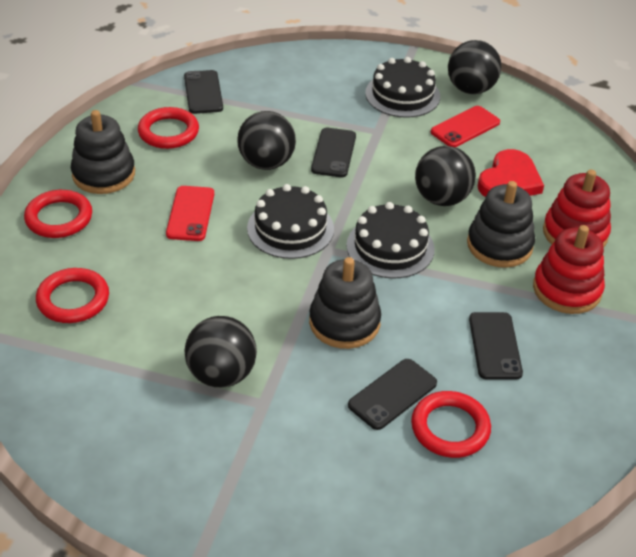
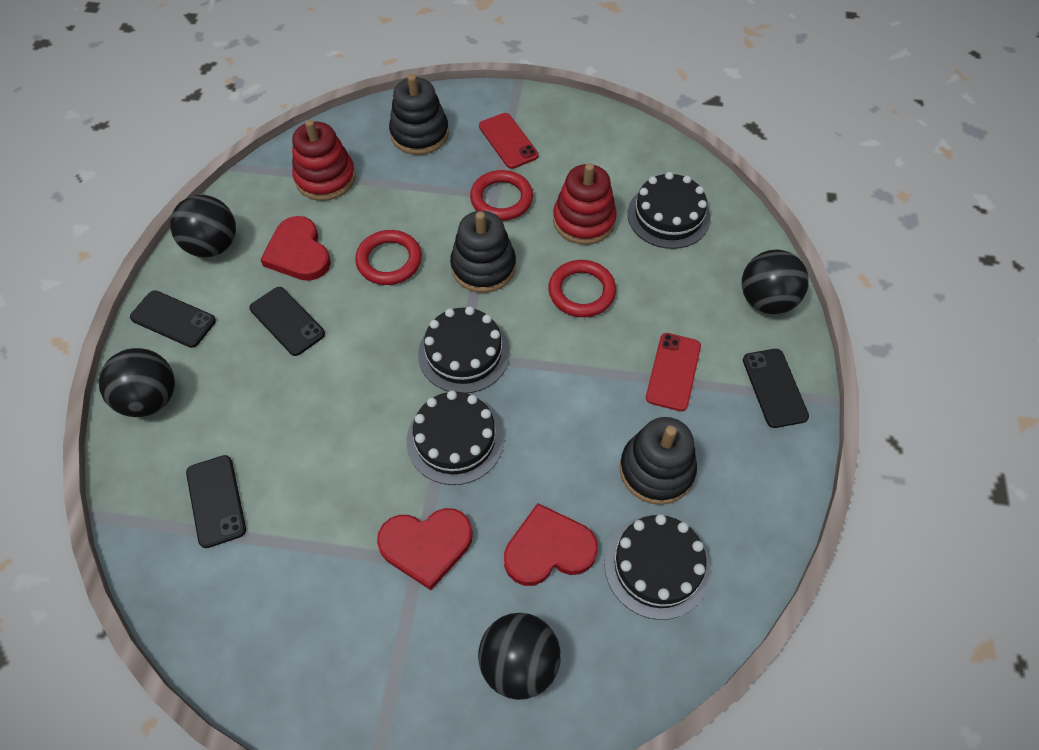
black cake: 3 -> 4
red heart: 1 -> 3
red ring: 4 -> 3

